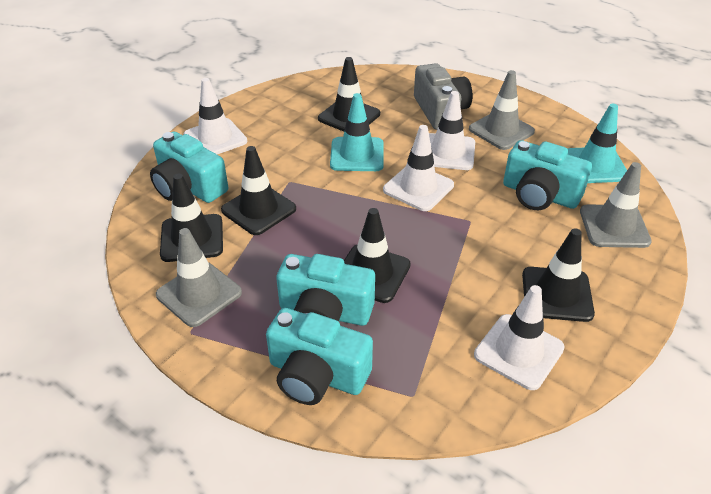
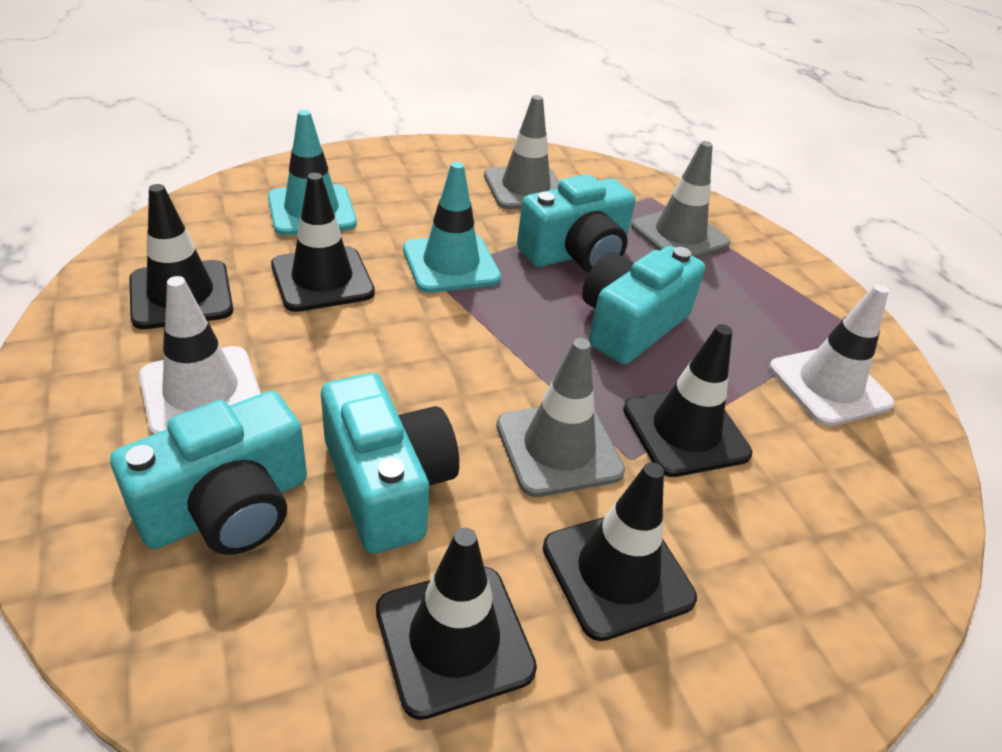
grey camera: 1 -> 0
white traffic cone: 4 -> 2

